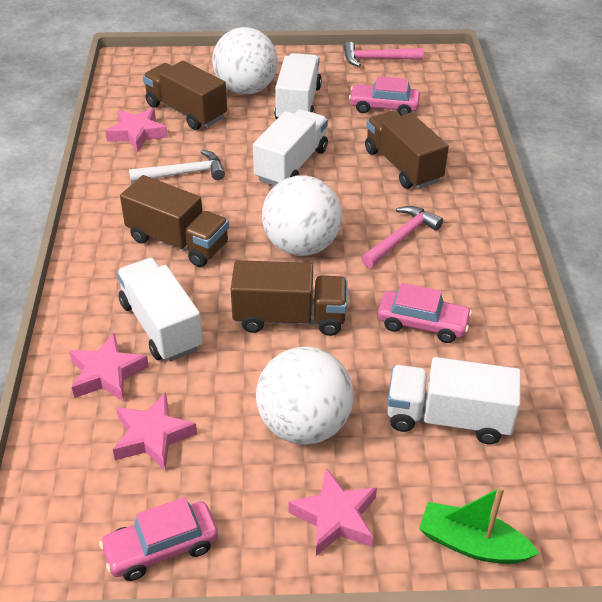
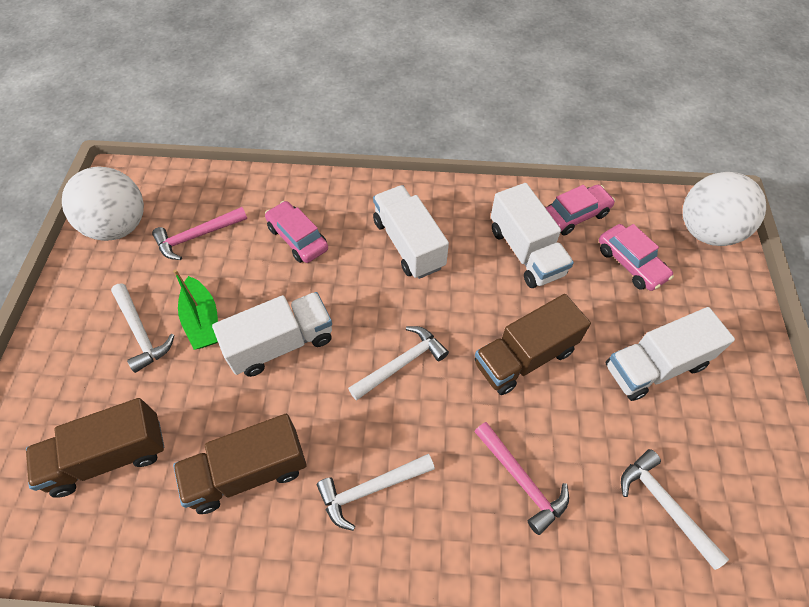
brown truck: 4 -> 3
pink star: 4 -> 0
white ball: 3 -> 2
white hammer: 1 -> 4

